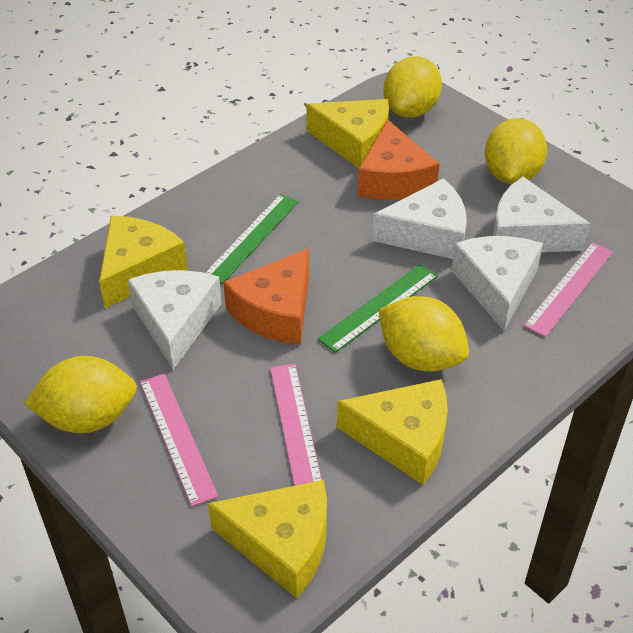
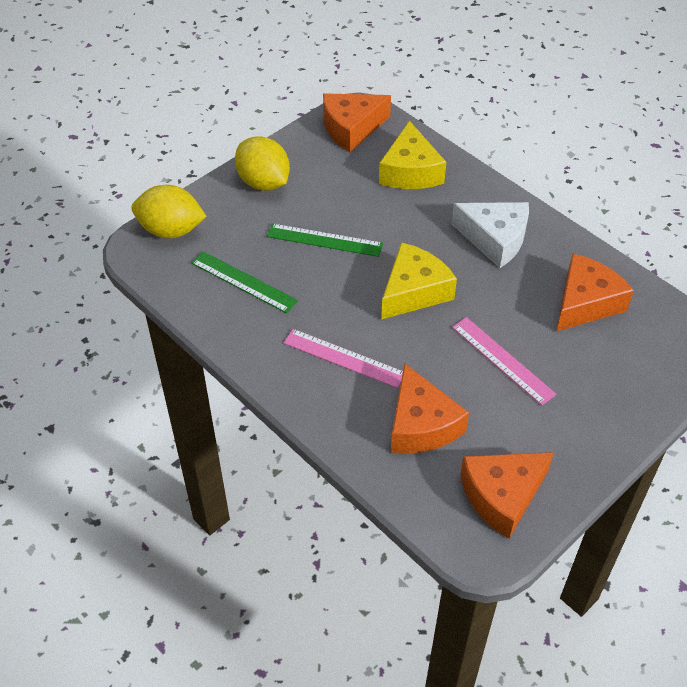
orange cheese: 2 -> 4
pink ruler: 3 -> 2
white cheese: 4 -> 1
yellow cheese: 4 -> 2
yellow lemon: 4 -> 2

